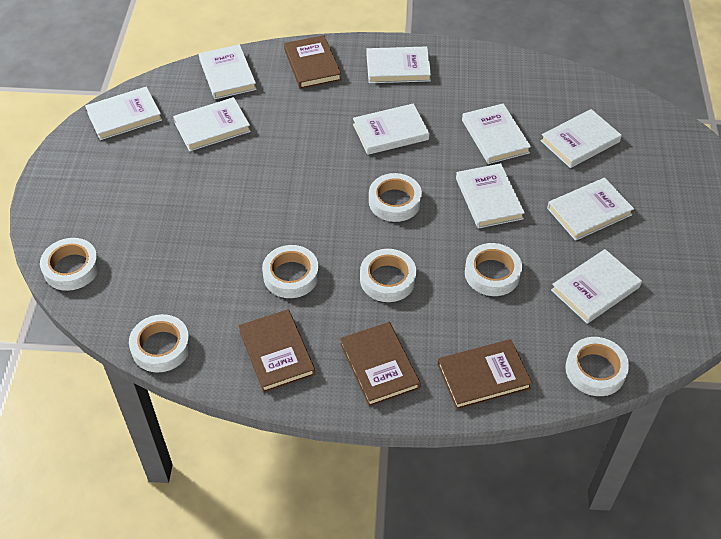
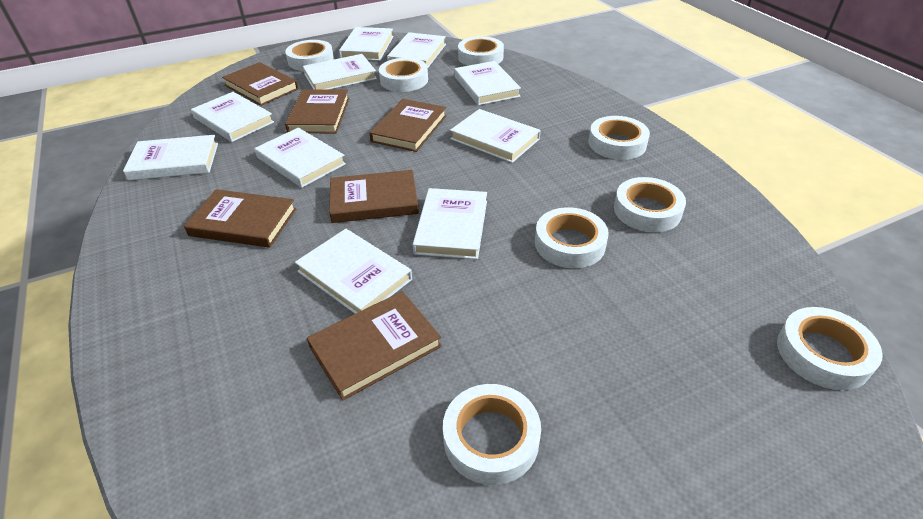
brown book: 4 -> 6
white tape: 7 -> 8

